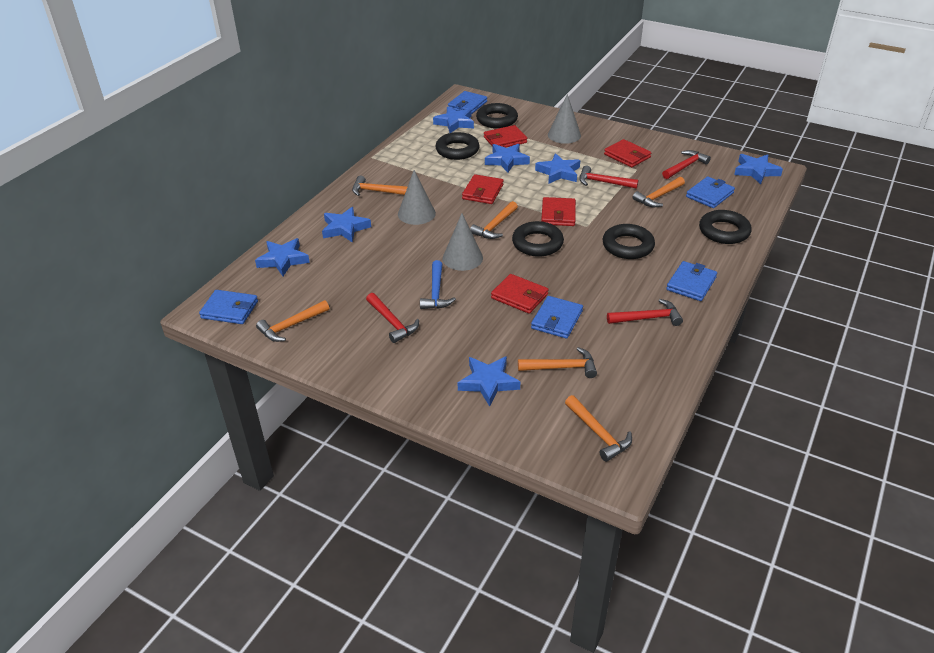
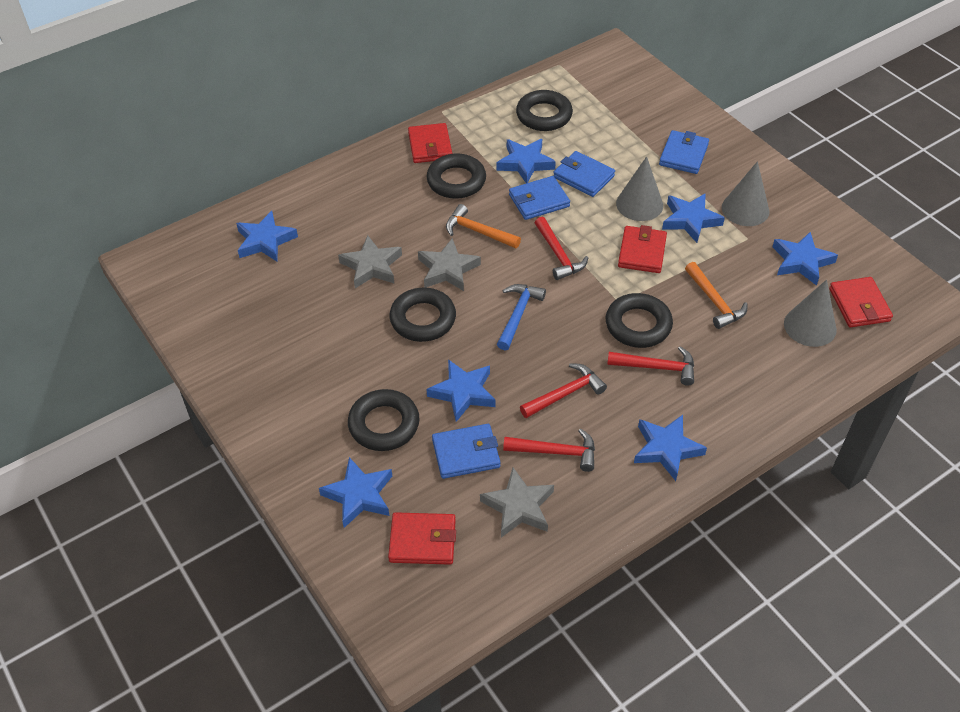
blue wallet: 5 -> 4
grey star: 0 -> 3
orange hammer: 6 -> 2
red wallet: 5 -> 4

